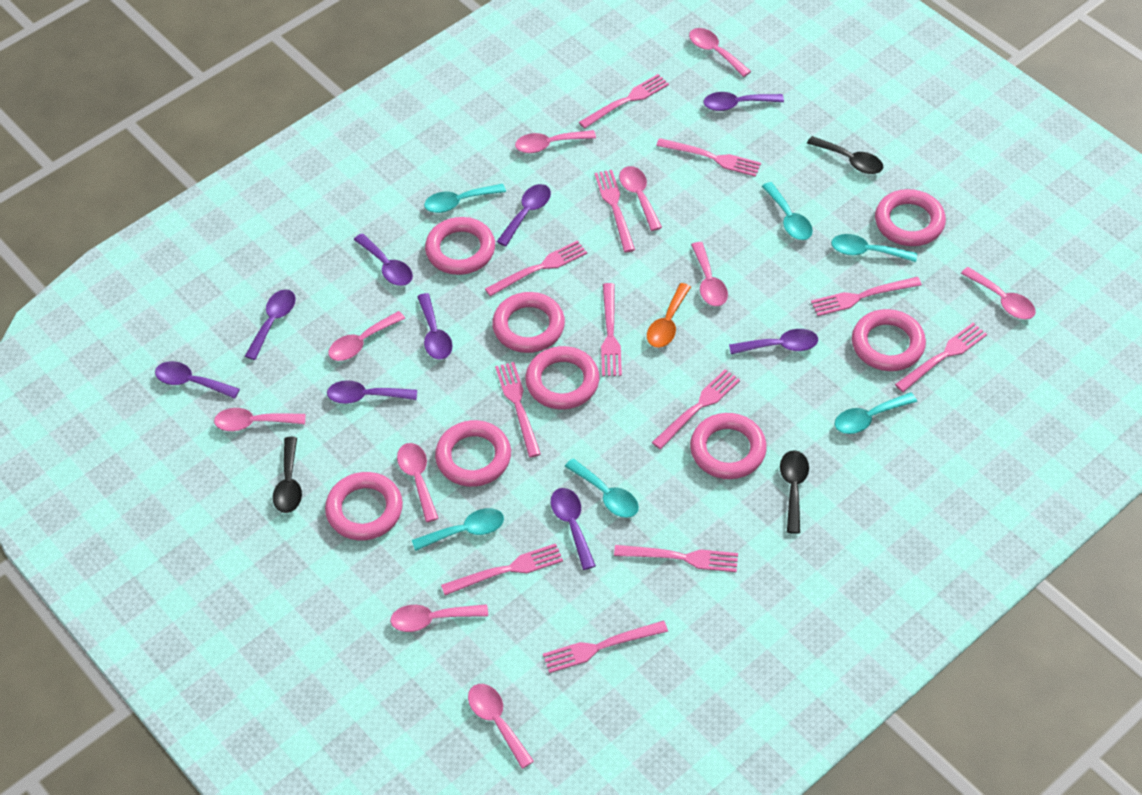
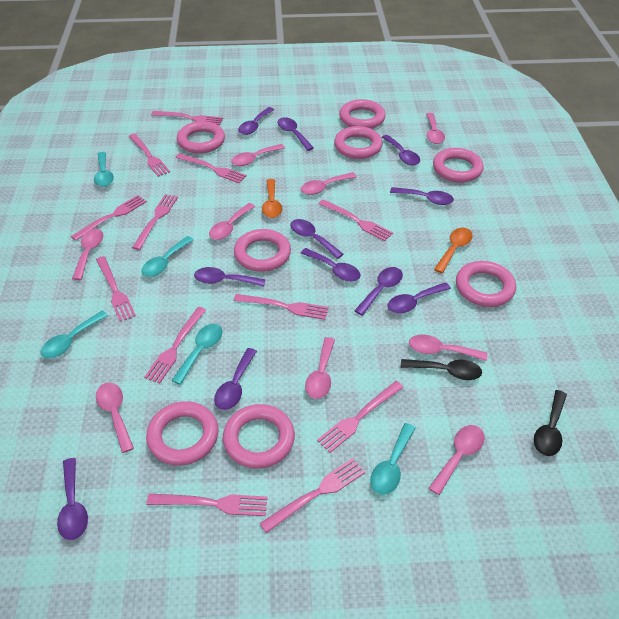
black spoon: 3 -> 2
orange spoon: 1 -> 2
pink spoon: 10 -> 9
purple spoon: 9 -> 11
turquoise spoon: 6 -> 5

